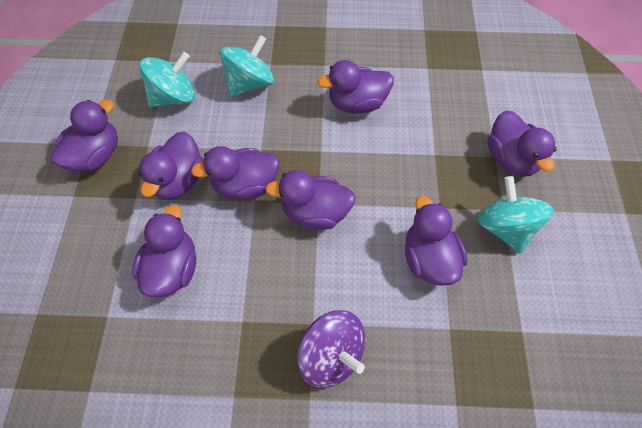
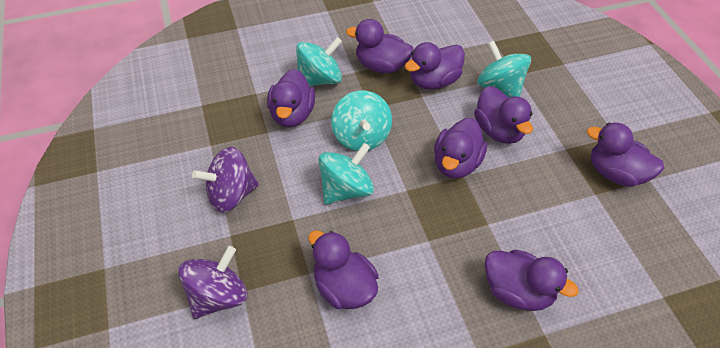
purple spinning top: 1 -> 2
turquoise spinning top: 3 -> 4

